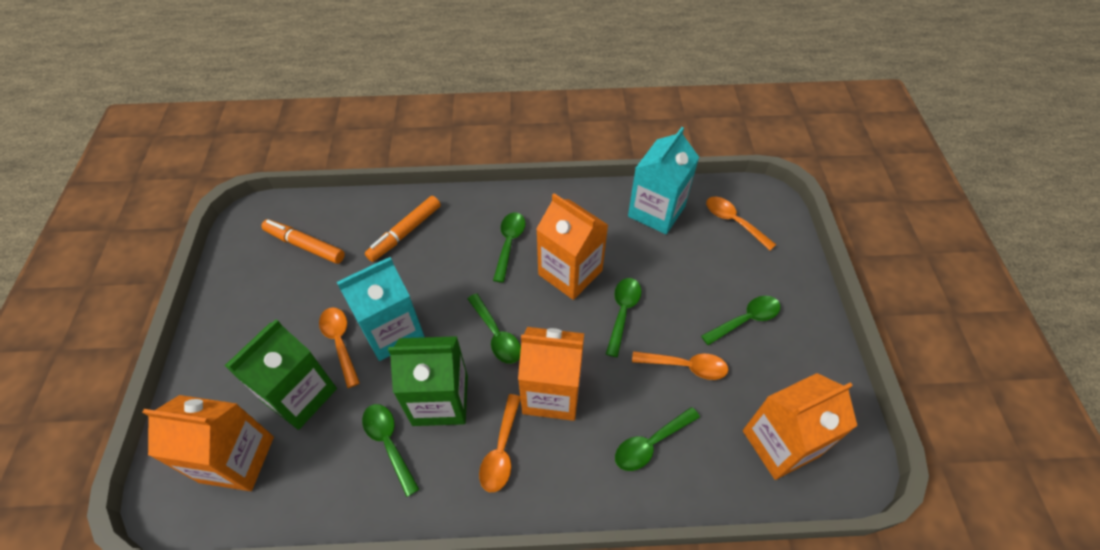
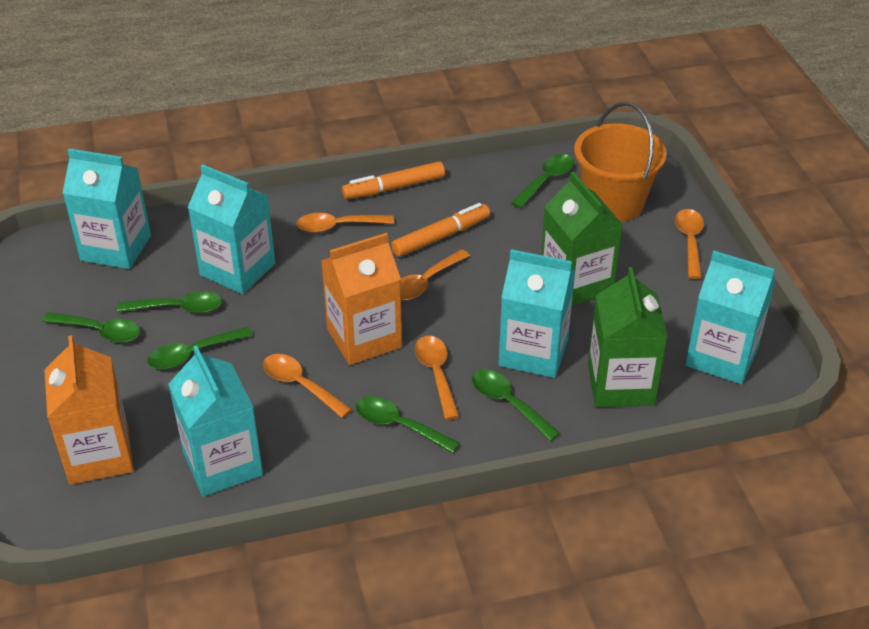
orange bucket: 0 -> 1
orange carton: 4 -> 2
orange spoon: 4 -> 5
turquoise carton: 2 -> 5

